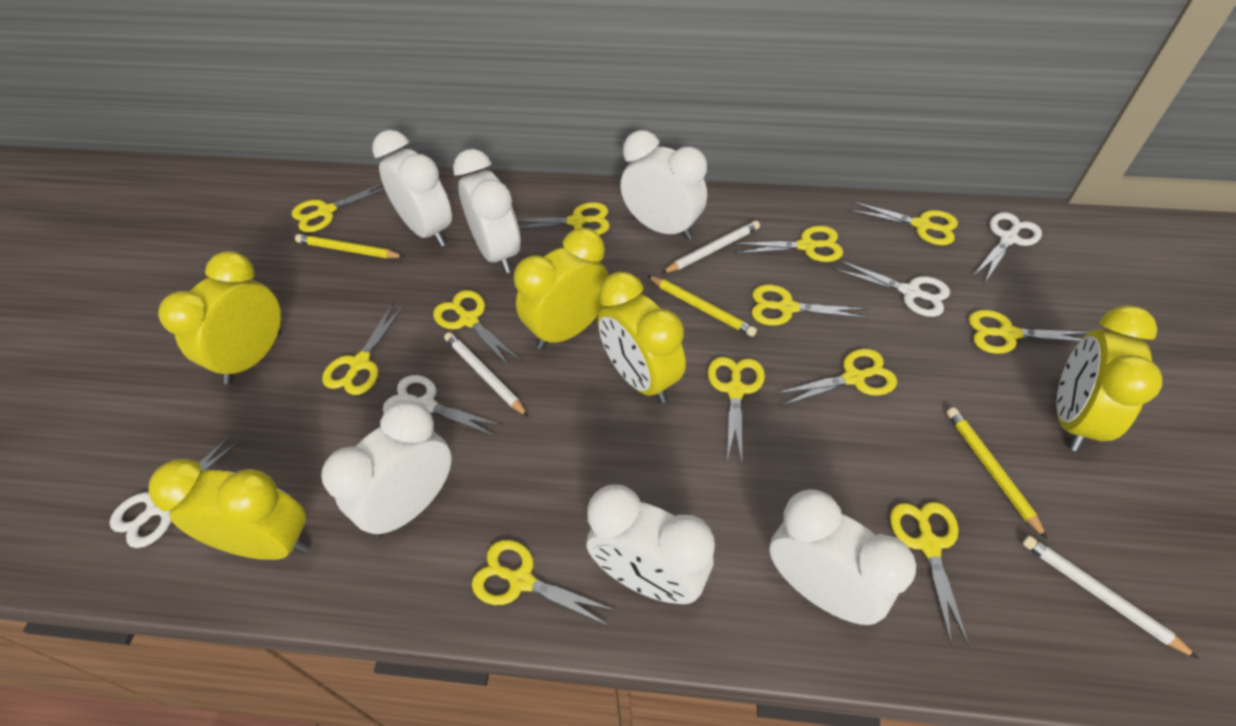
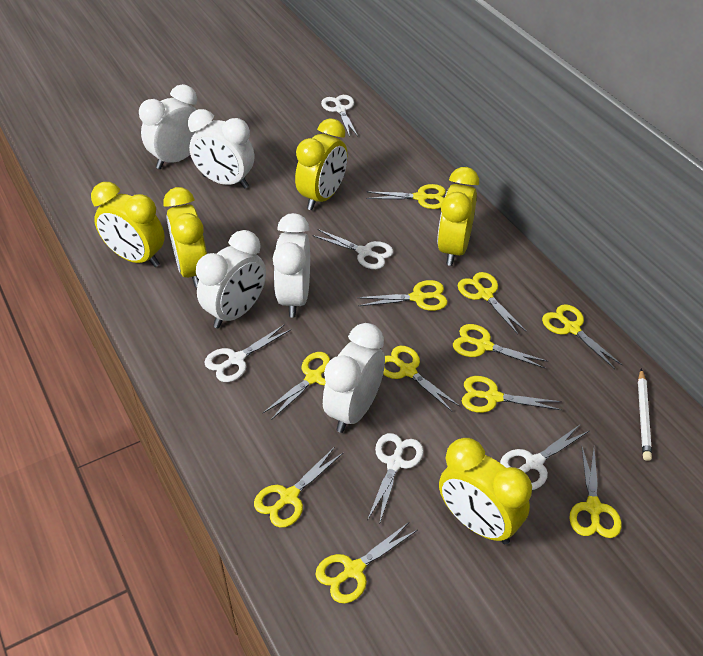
white clock: 6 -> 5
white pencil: 3 -> 1
white scissors: 4 -> 5
yellow pencil: 3 -> 0
yellow scissors: 12 -> 11

